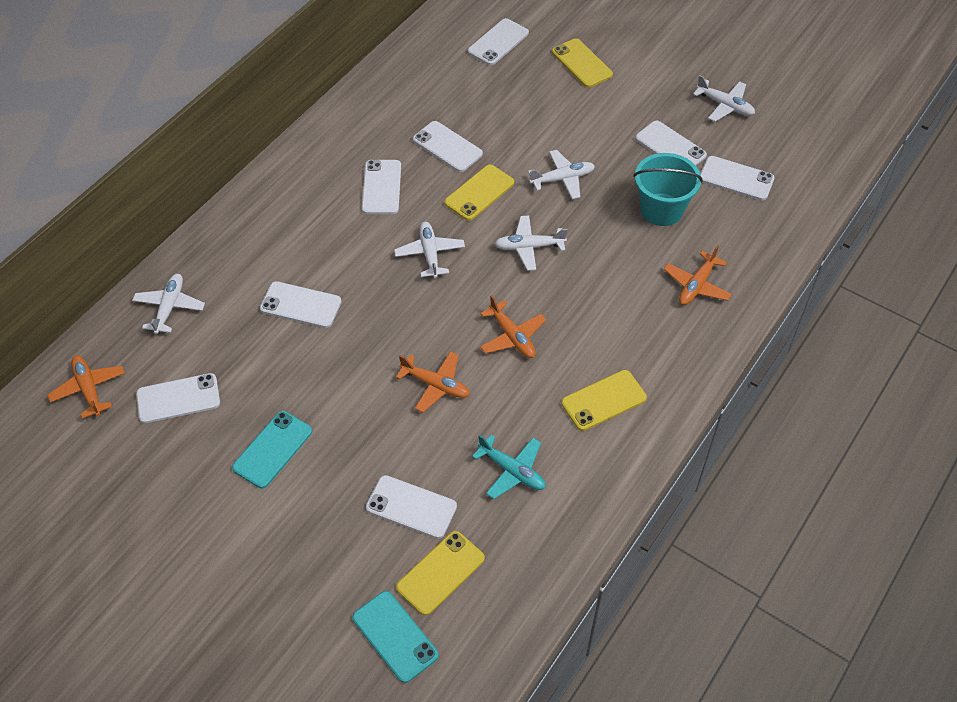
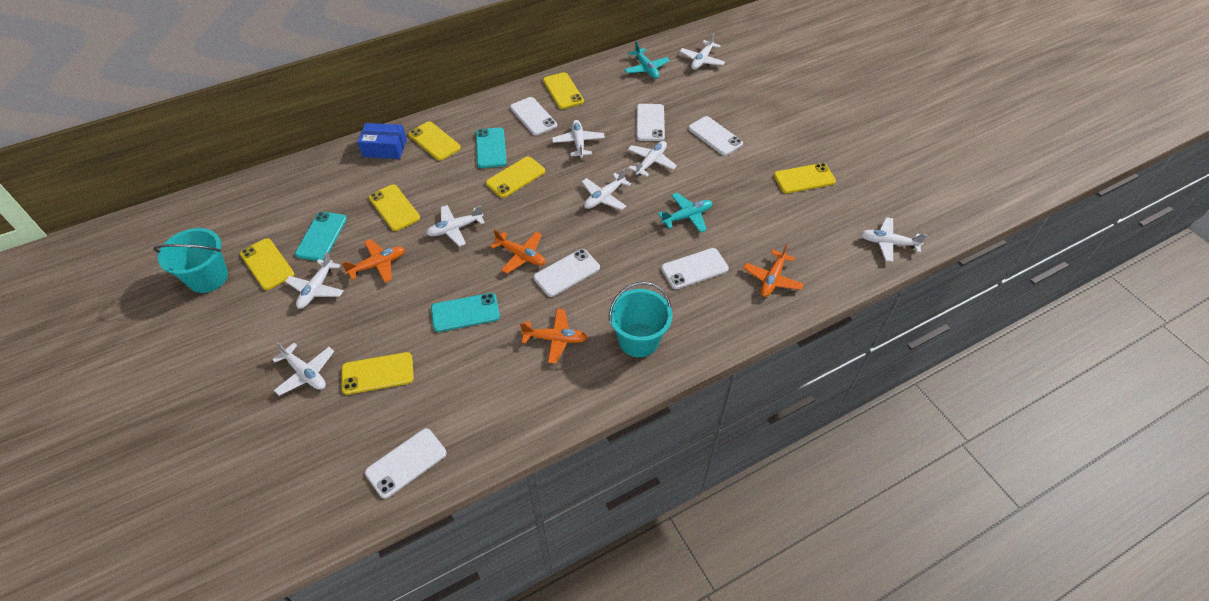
blue box: 0 -> 1
turquoise bucket: 1 -> 2
turquoise phone: 2 -> 3
turquoise plane: 1 -> 2
white phone: 8 -> 6
white plane: 5 -> 8
yellow phone: 4 -> 7

